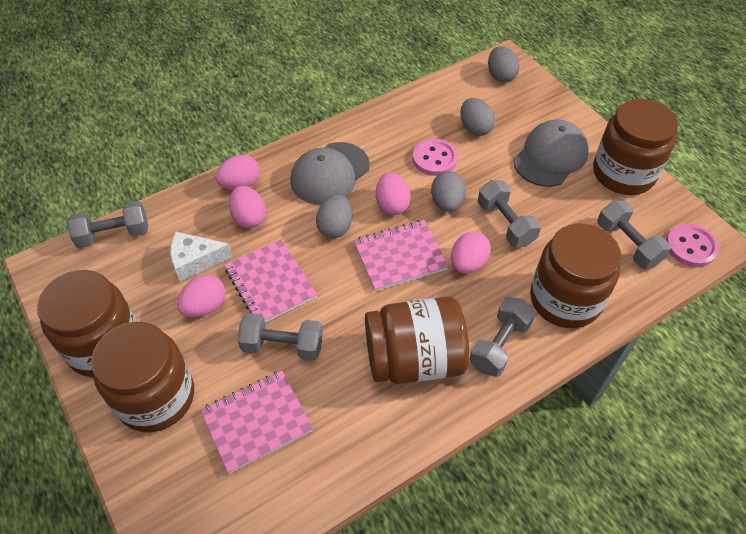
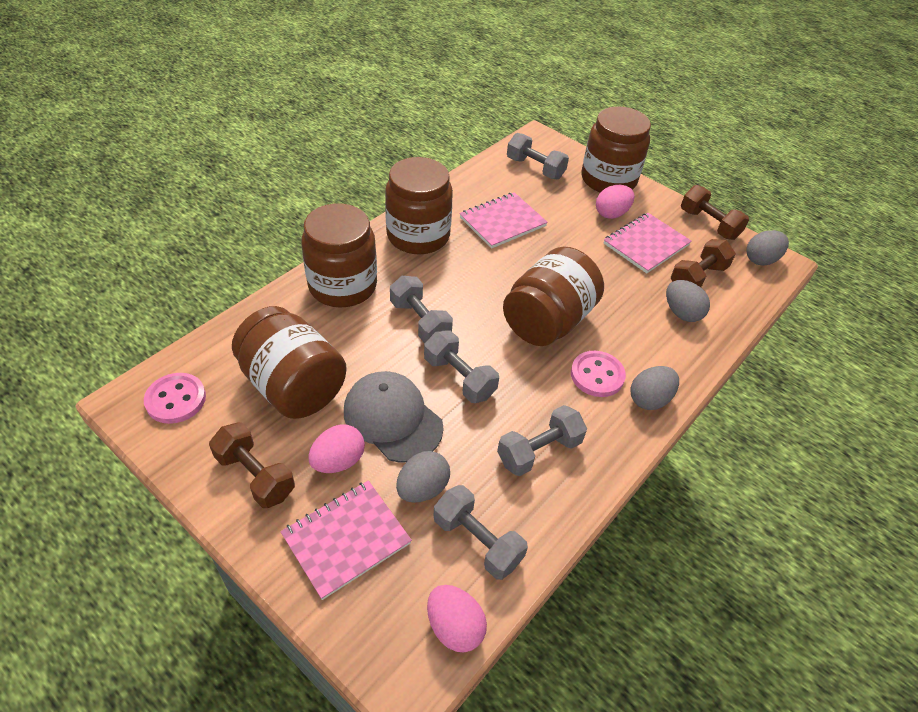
brown dumbbell: 0 -> 3
grey cap: 2 -> 1
pink egg: 5 -> 3
white cheese: 1 -> 0

